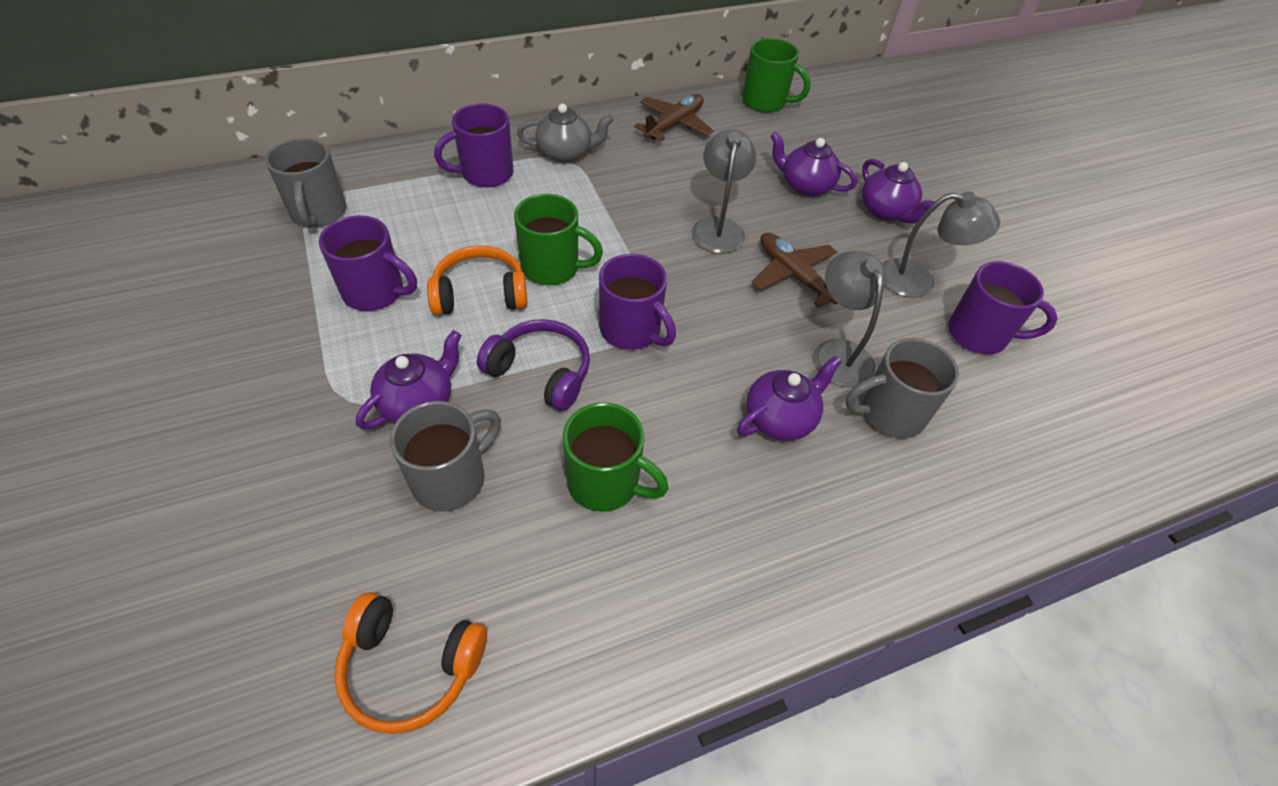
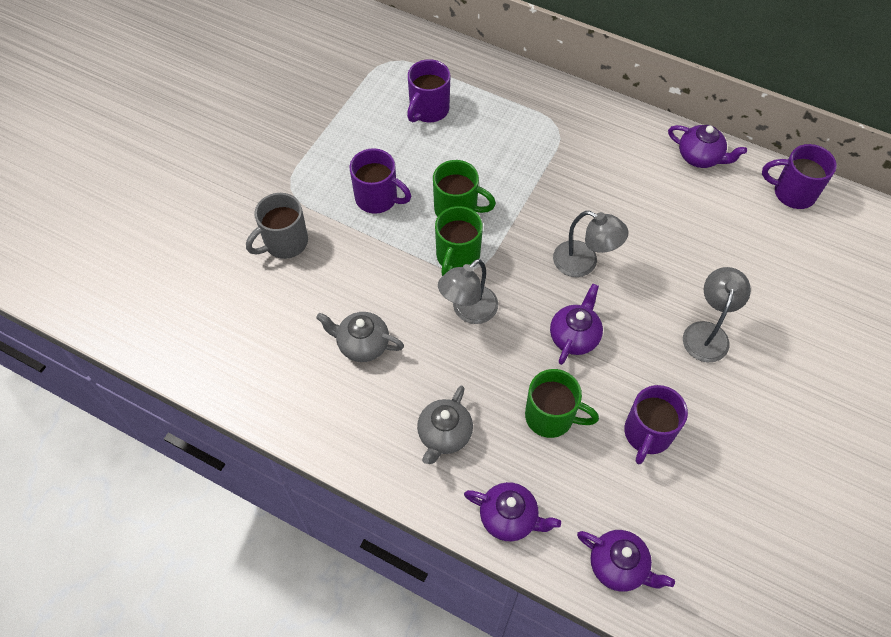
brown plane: 2 -> 0
grey mug: 3 -> 1
grey teapot: 1 -> 2
orange headphones: 2 -> 0
purple headphones: 1 -> 0

